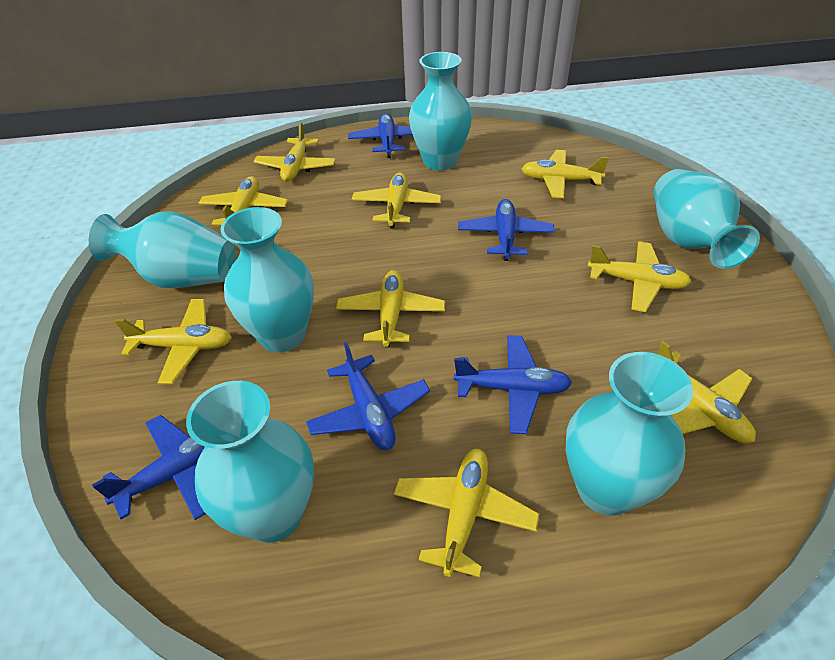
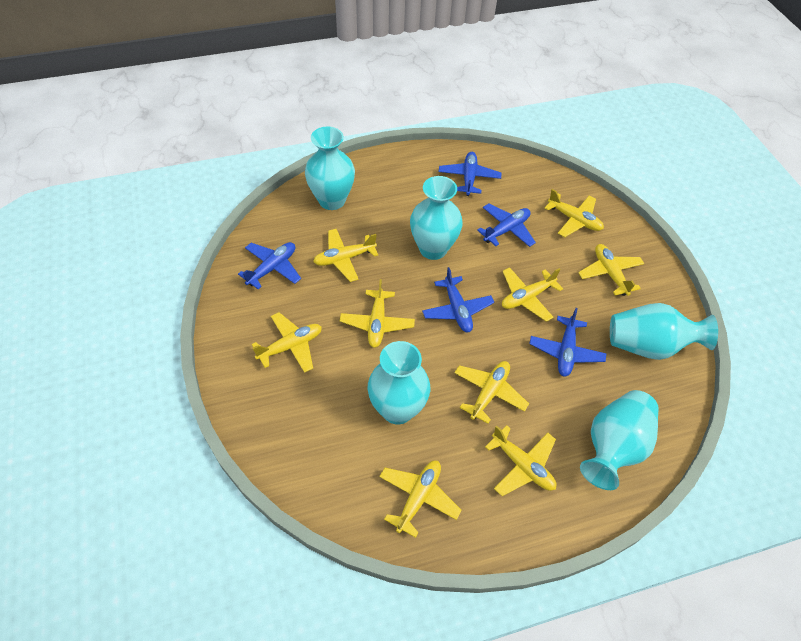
turquoise vase: 6 -> 5

